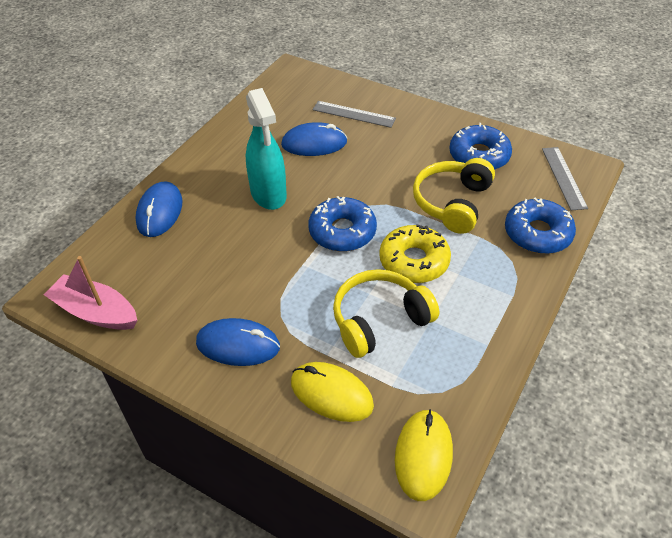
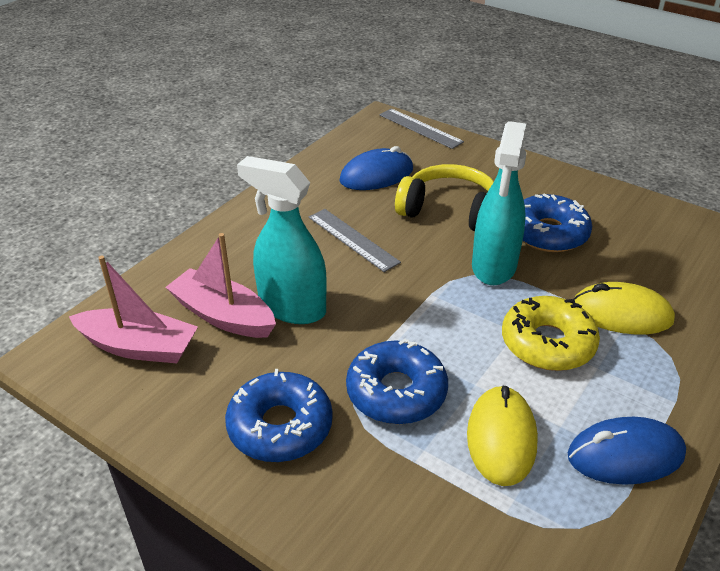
blue mouse: 3 -> 2
pink boat: 1 -> 2
turquoise spray bottle: 1 -> 2
yellow headphones: 2 -> 1

